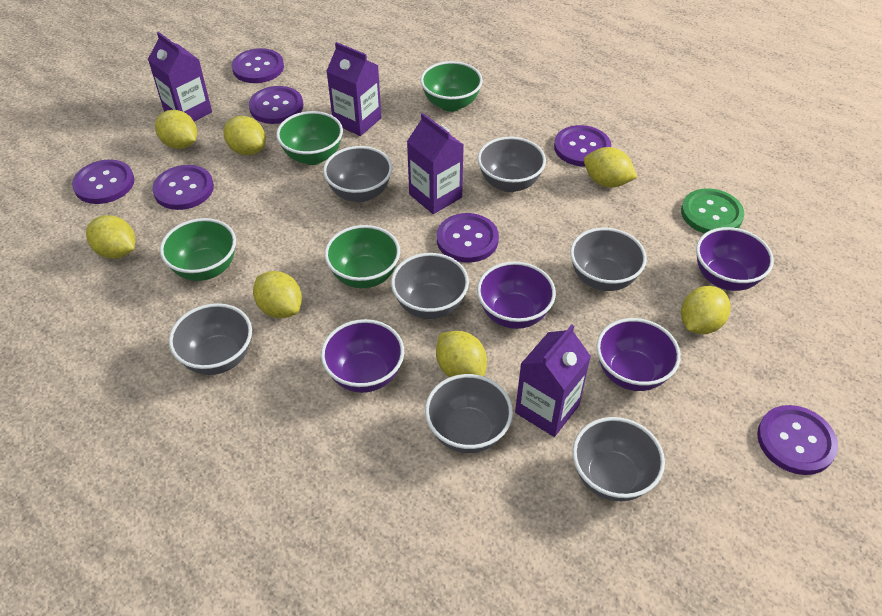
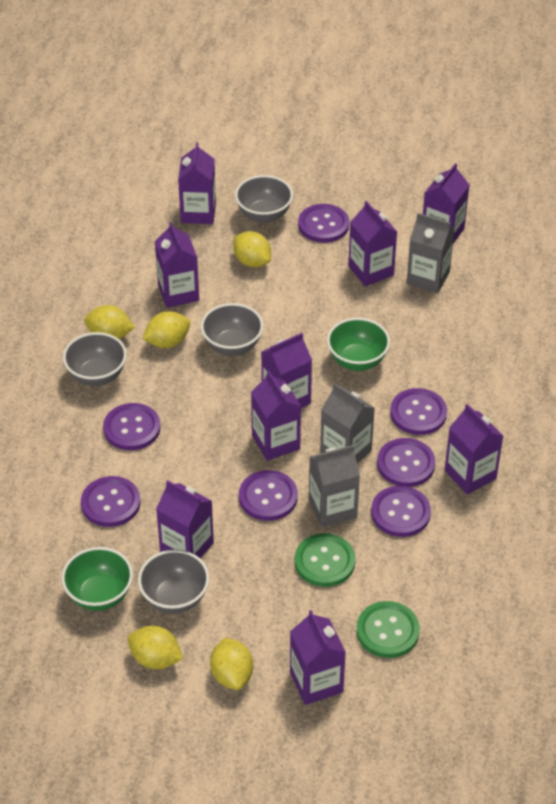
green bowl: 4 -> 2
green button: 1 -> 2
grey bowl: 7 -> 4
grey carton: 0 -> 3
purple bowl: 4 -> 0
purple carton: 4 -> 9
yellow lemon: 7 -> 5

